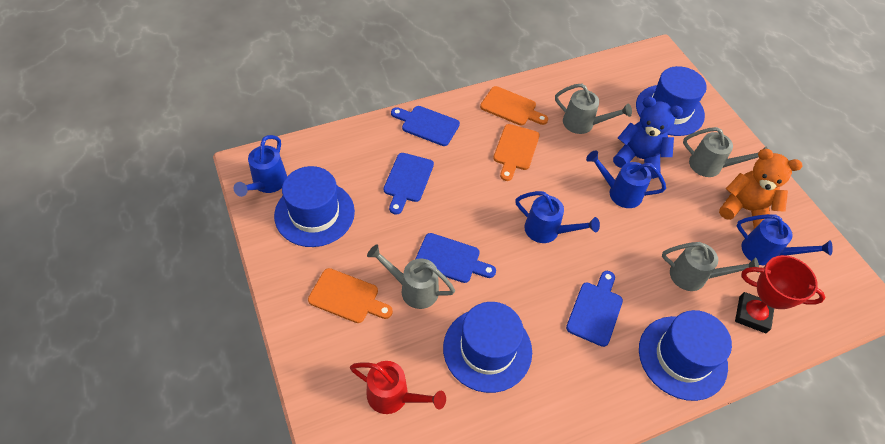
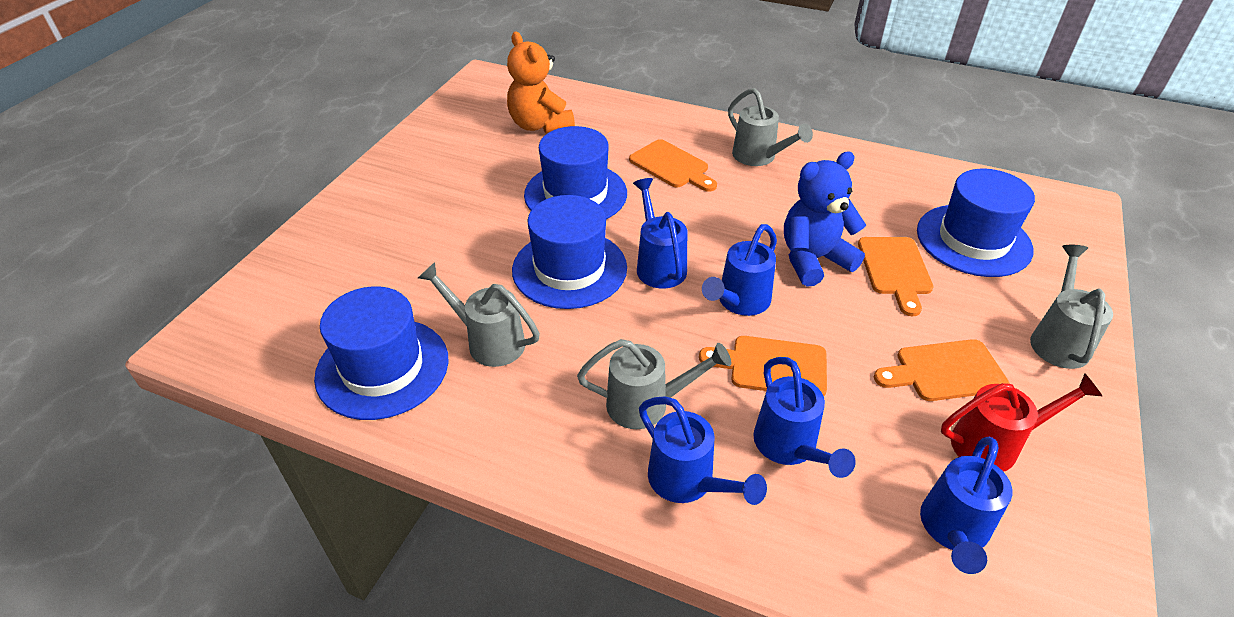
blue cutting board: 4 -> 0
blue watering can: 4 -> 5
orange cutting board: 3 -> 4
red trophy: 1 -> 0

